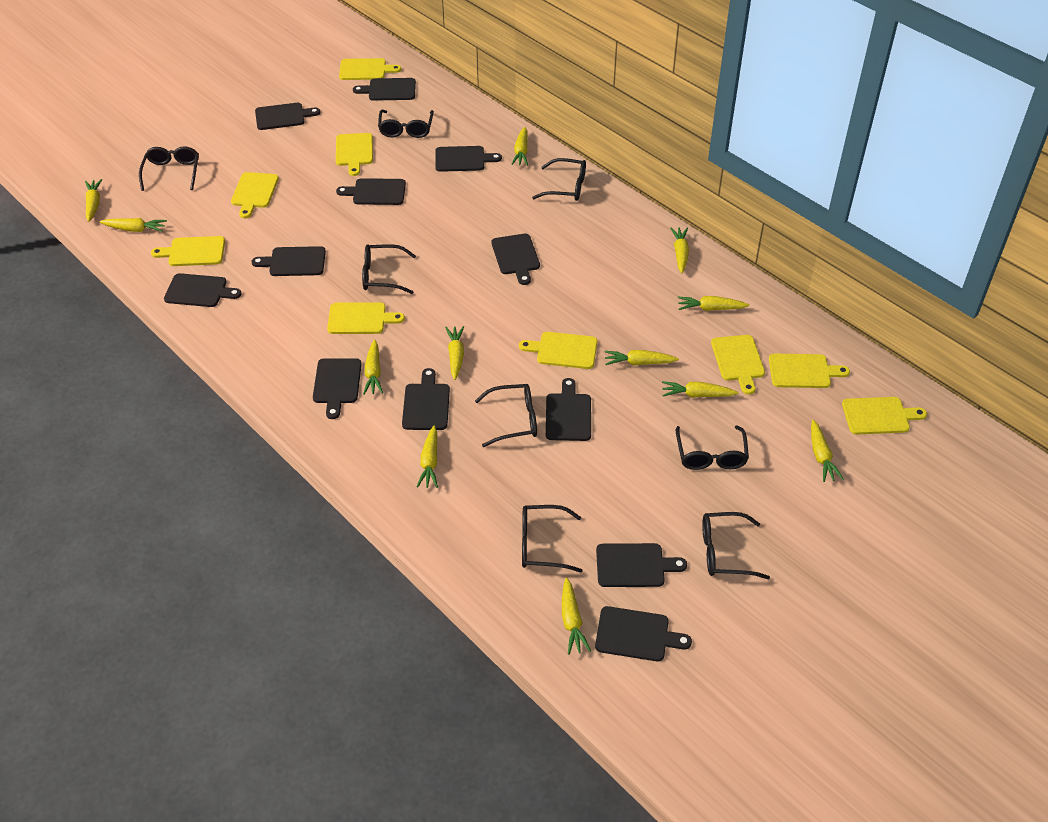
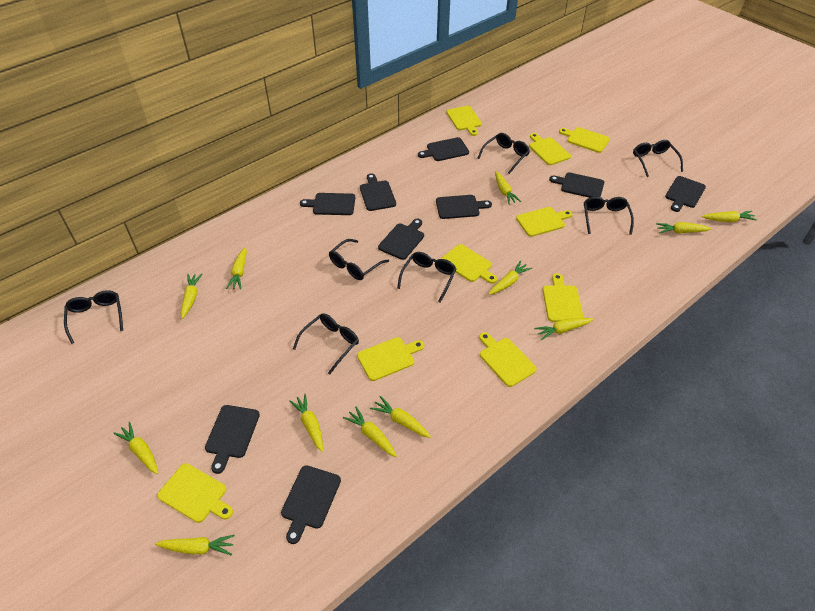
black cutting board: 12 -> 9
black glasses: 8 -> 7

